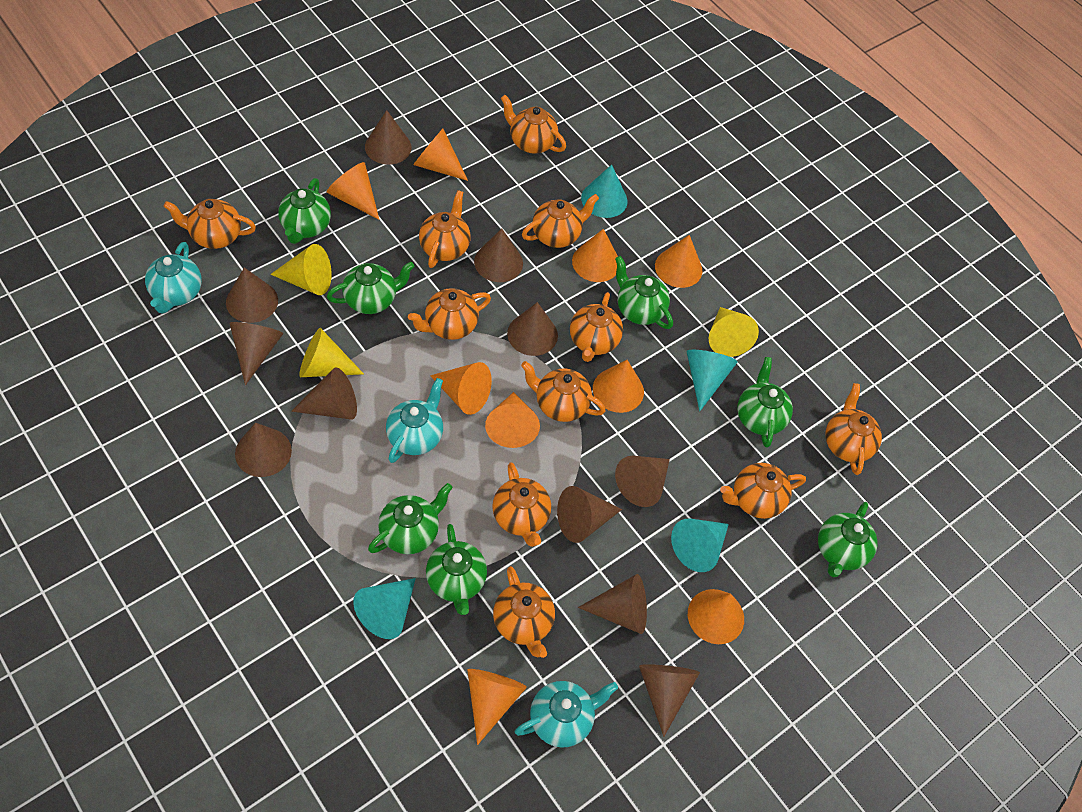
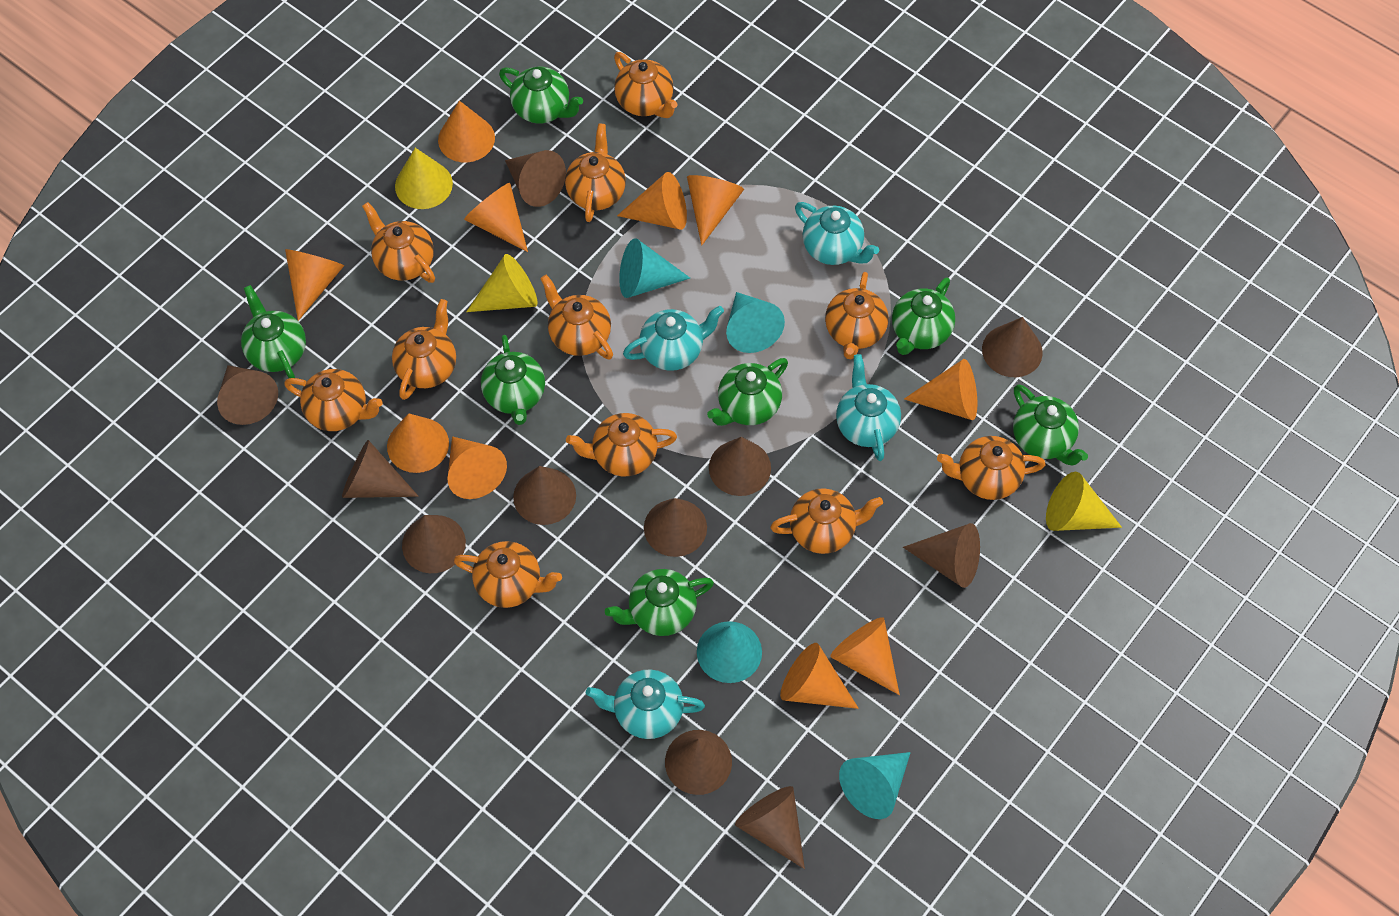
orange cone: 9 -> 10
turquoise teapot: 3 -> 4

